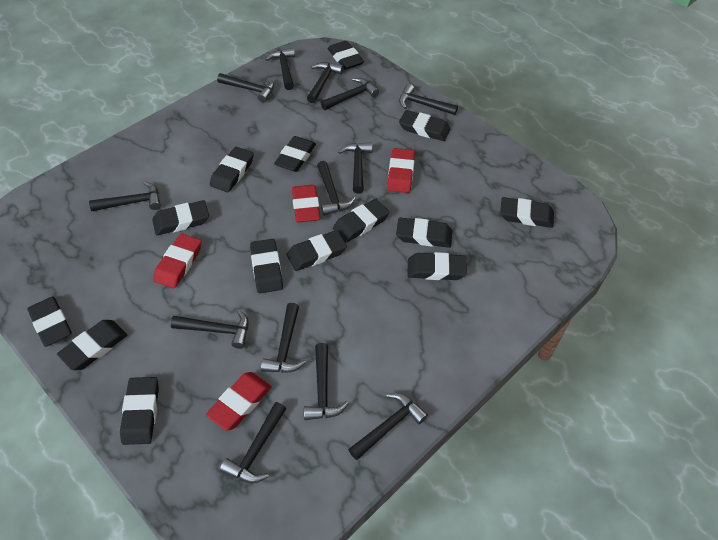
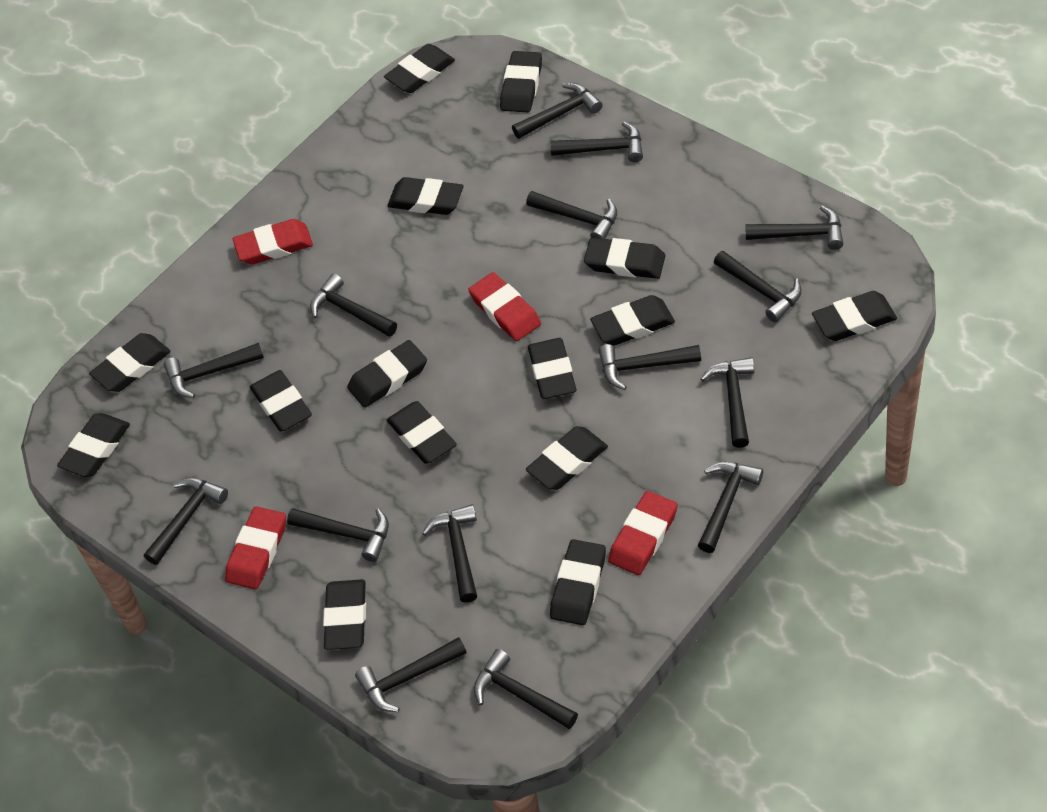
black eraser: 14 -> 15
black hammer: 13 -> 15

